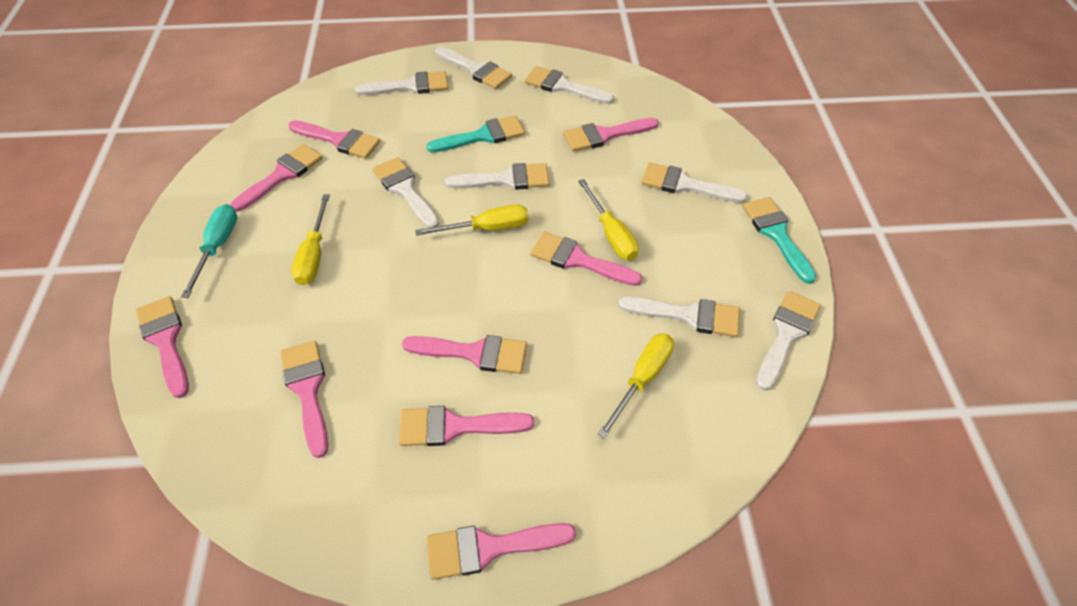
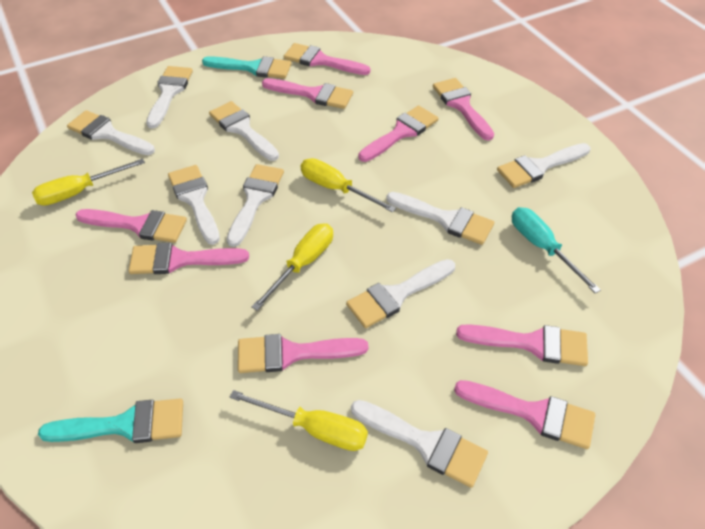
white brush: 8 -> 9

